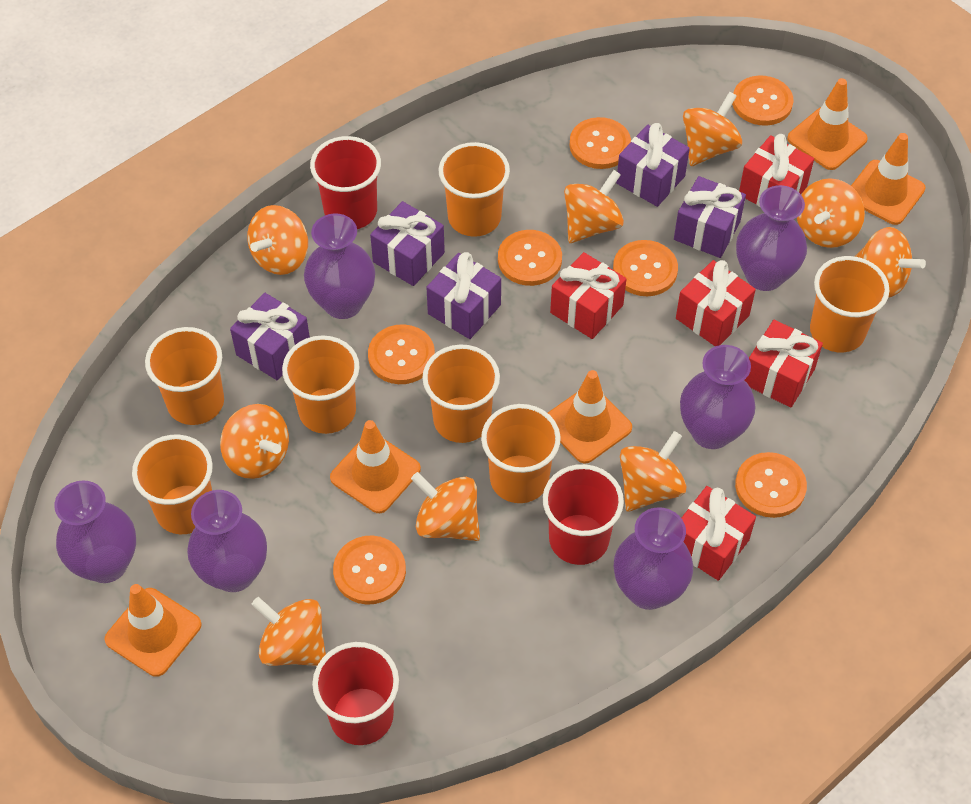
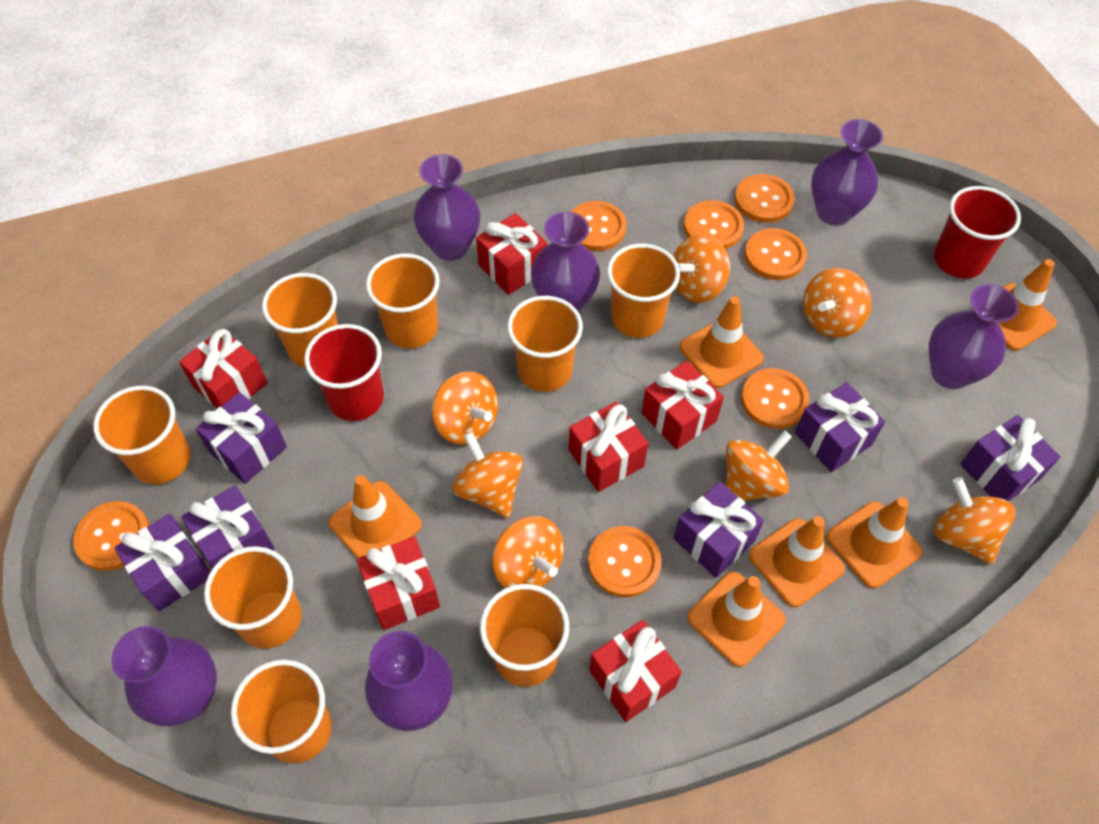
orange cup: 7 -> 8
orange spinning top: 9 -> 7
orange traffic cone: 5 -> 6
purple gift: 5 -> 6
red cup: 3 -> 2
red gift: 5 -> 6

